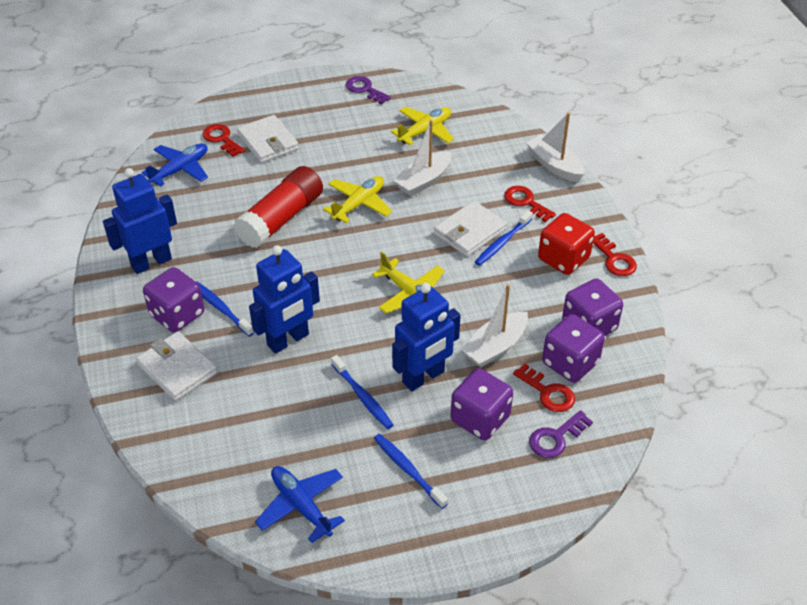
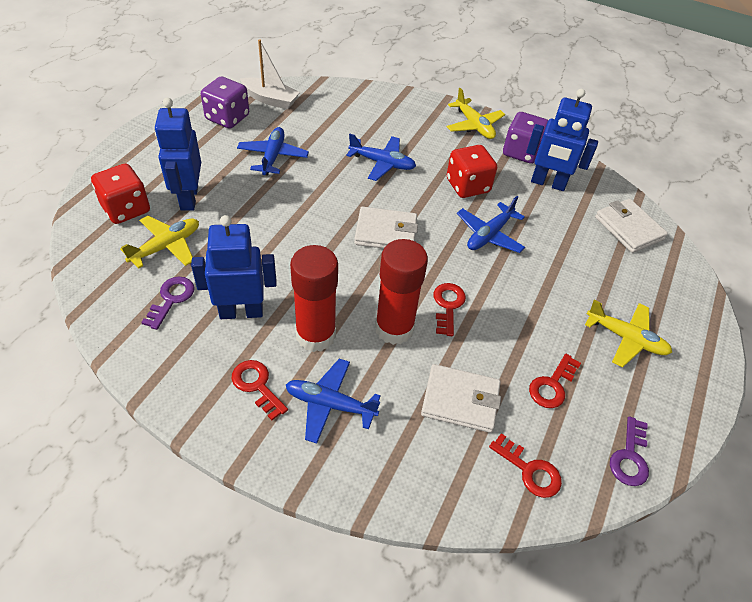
blue plane: 2 -> 4
blue toothbrush: 4 -> 0
purple dice: 4 -> 2
red dice: 1 -> 2
red glue stick: 1 -> 2
white boat: 3 -> 1

